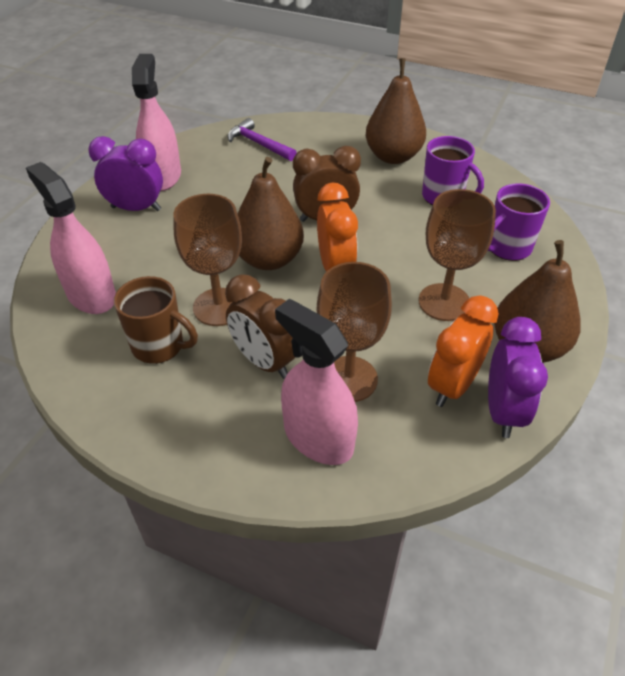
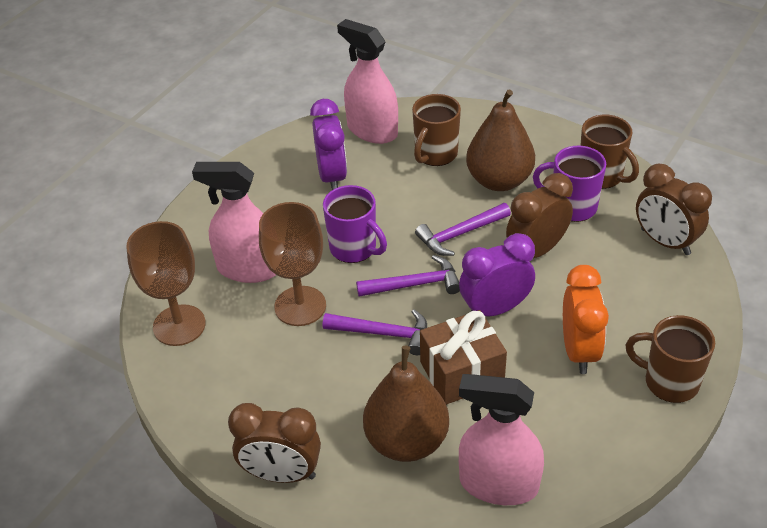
brown clock: 2 -> 3
brown gift: 0 -> 1
brown goblet: 3 -> 2
brown mug: 1 -> 3
brown pear: 3 -> 2
orange clock: 2 -> 1
purple hammer: 1 -> 3

